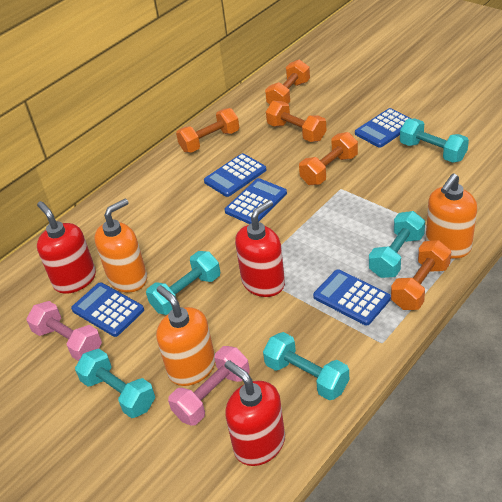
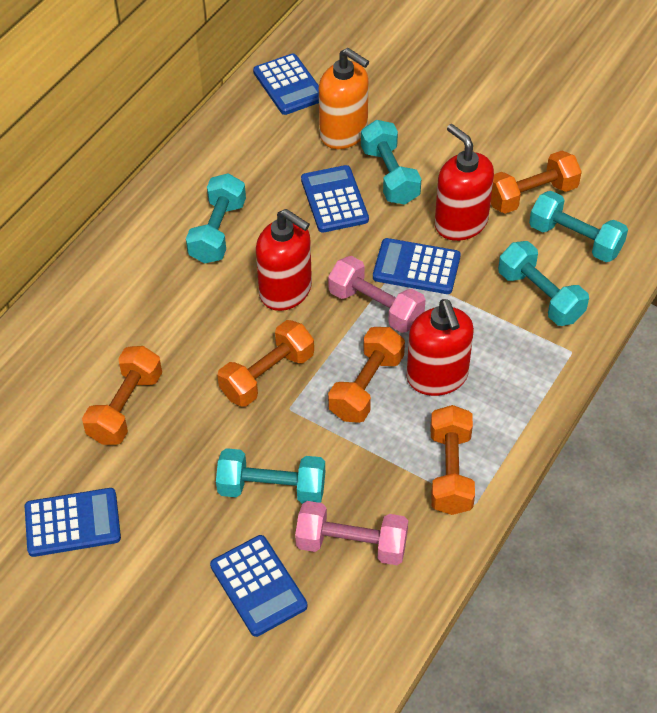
orange soap dispenser: 3 -> 1

